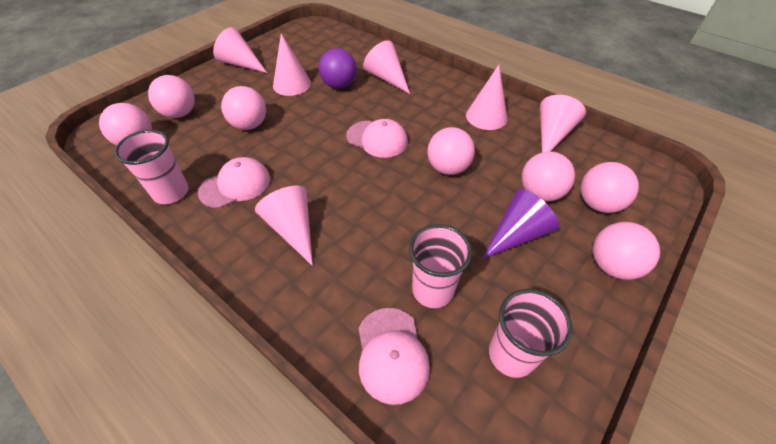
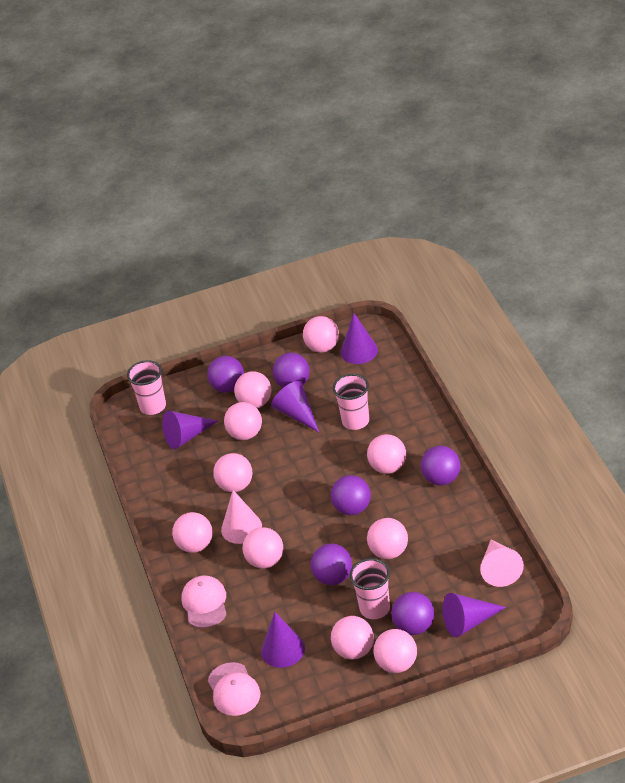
pink ball: 7 -> 10
pink cap: 3 -> 2
pink cone: 6 -> 2
purple ball: 1 -> 6
purple cone: 1 -> 5

